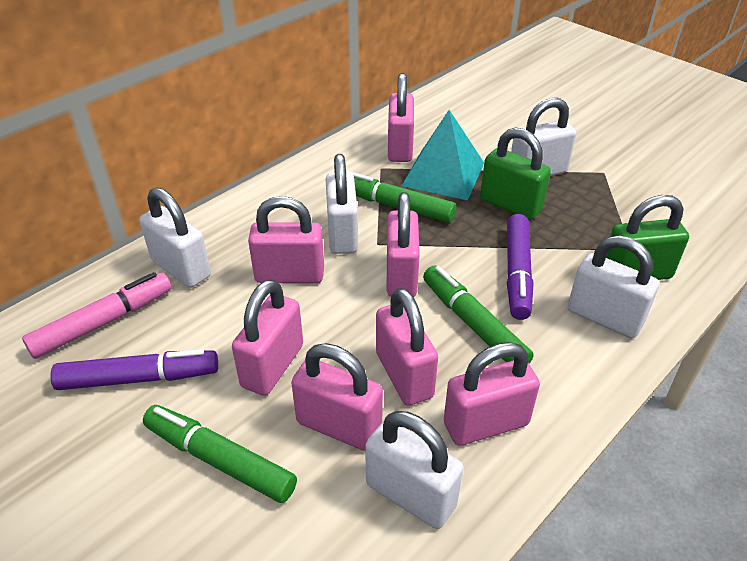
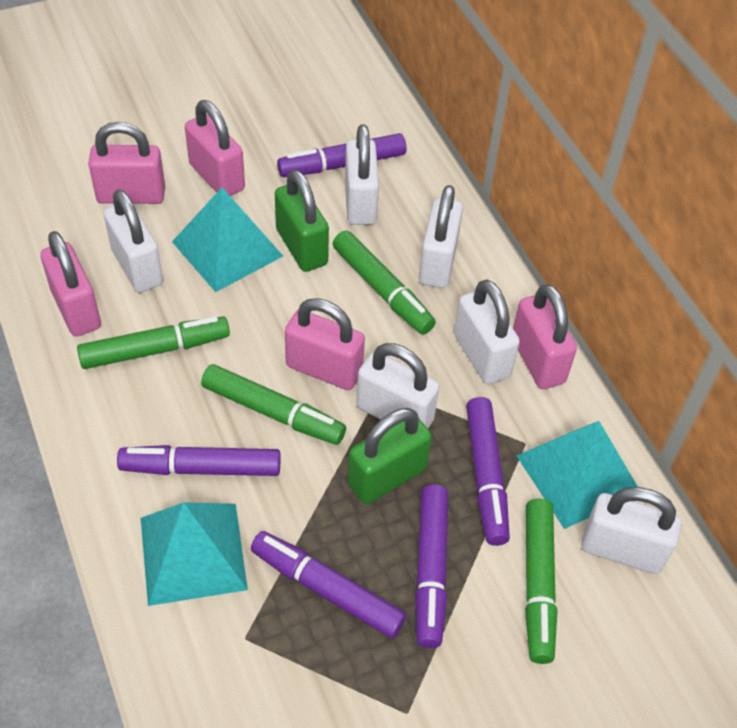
green marker: 3 -> 4
pink marker: 1 -> 0
pink padlock: 7 -> 5
purple marker: 2 -> 5
turquoise pyramid: 1 -> 3
white padlock: 5 -> 6

